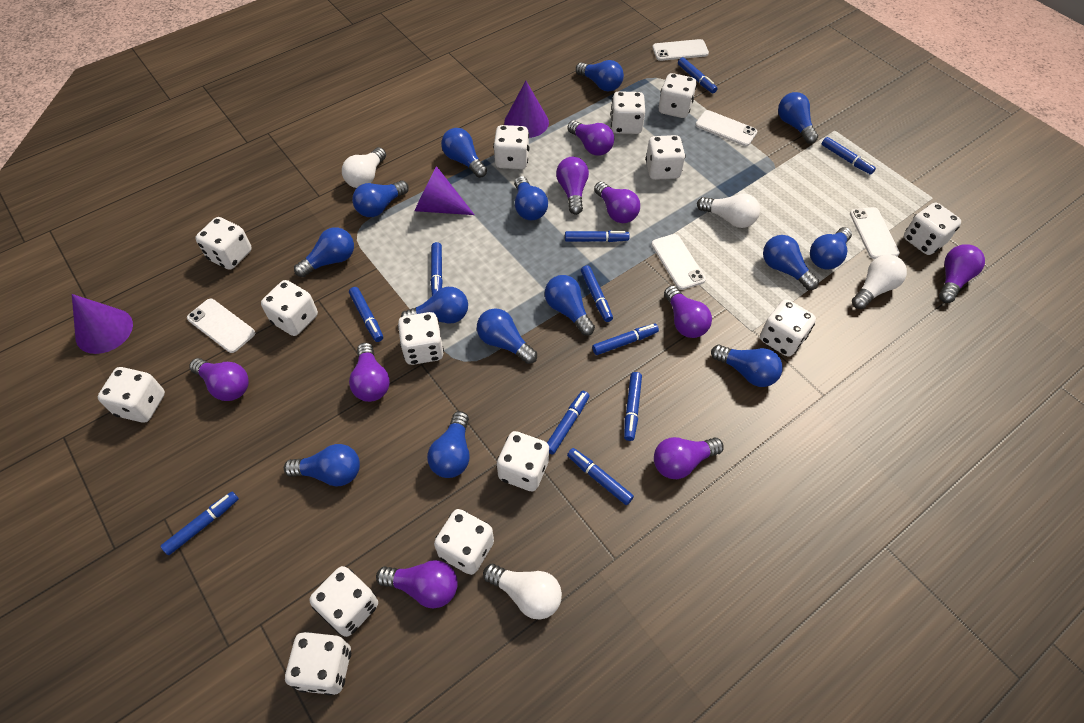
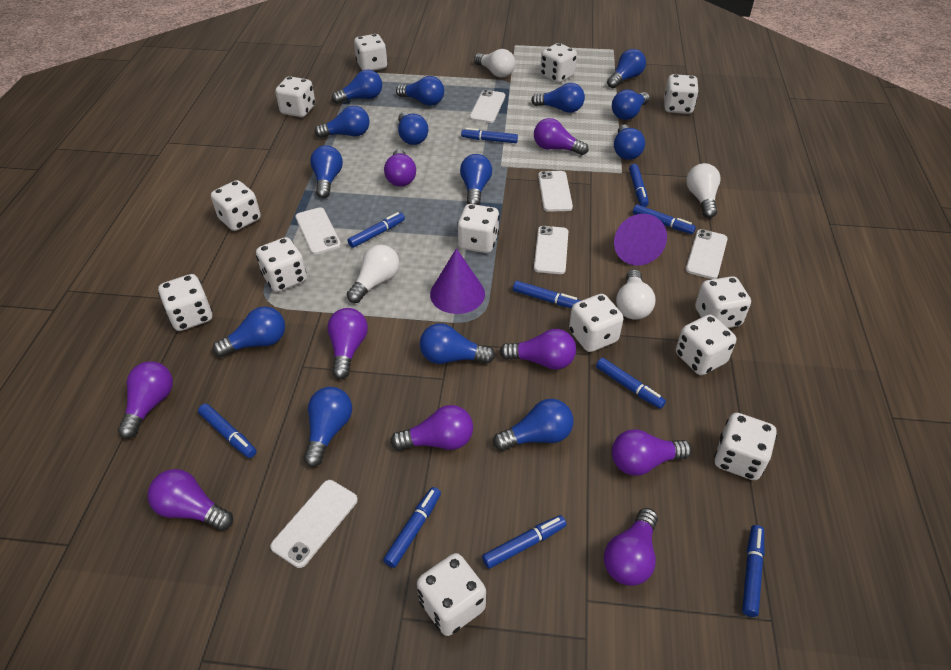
blue marker: 11 -> 10
purple cone: 3 -> 2
white dice: 14 -> 13
white phone: 5 -> 6

